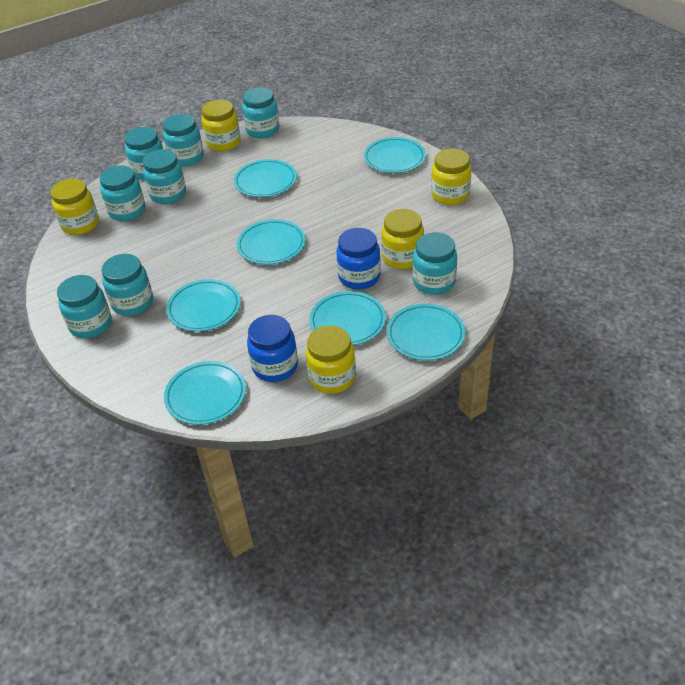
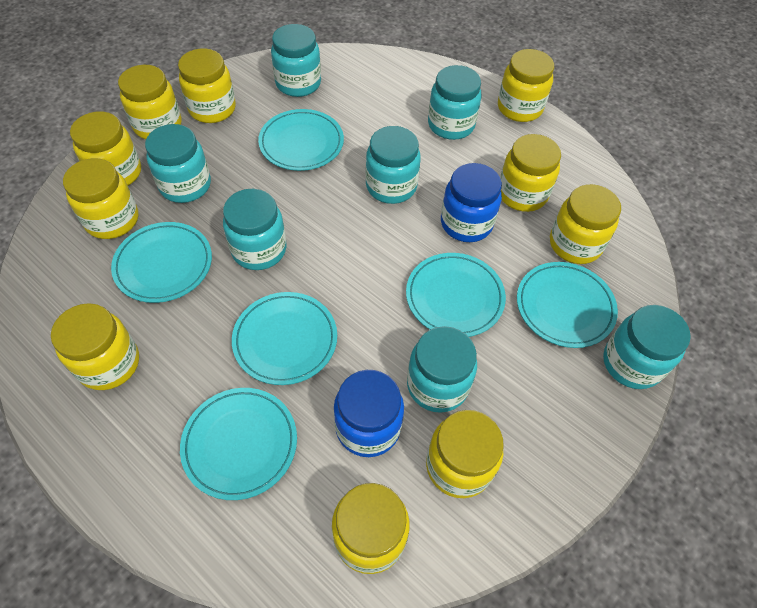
turquoise jar: 8 -> 7
turquoise plate: 7 -> 6
yellow jar: 5 -> 10

